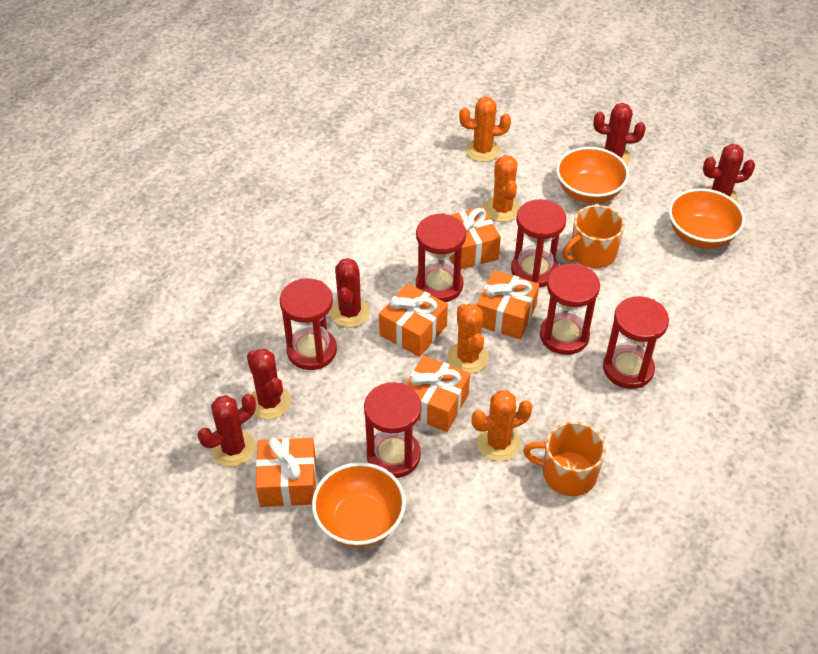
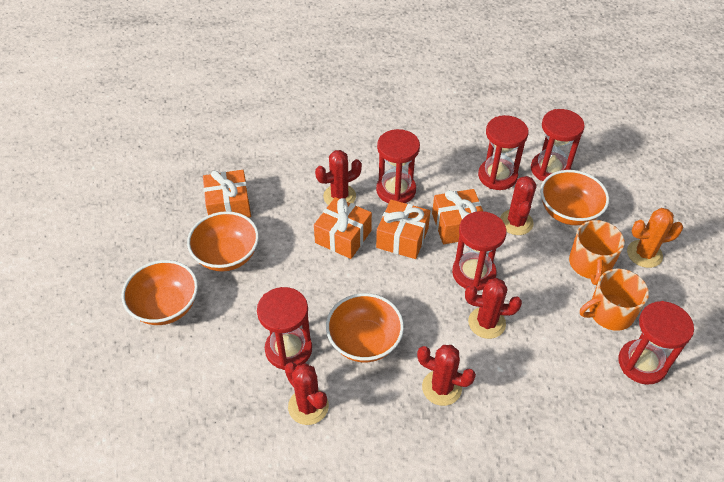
orange bowl: 3 -> 4
orange cactus: 4 -> 1
orange gift: 5 -> 4

